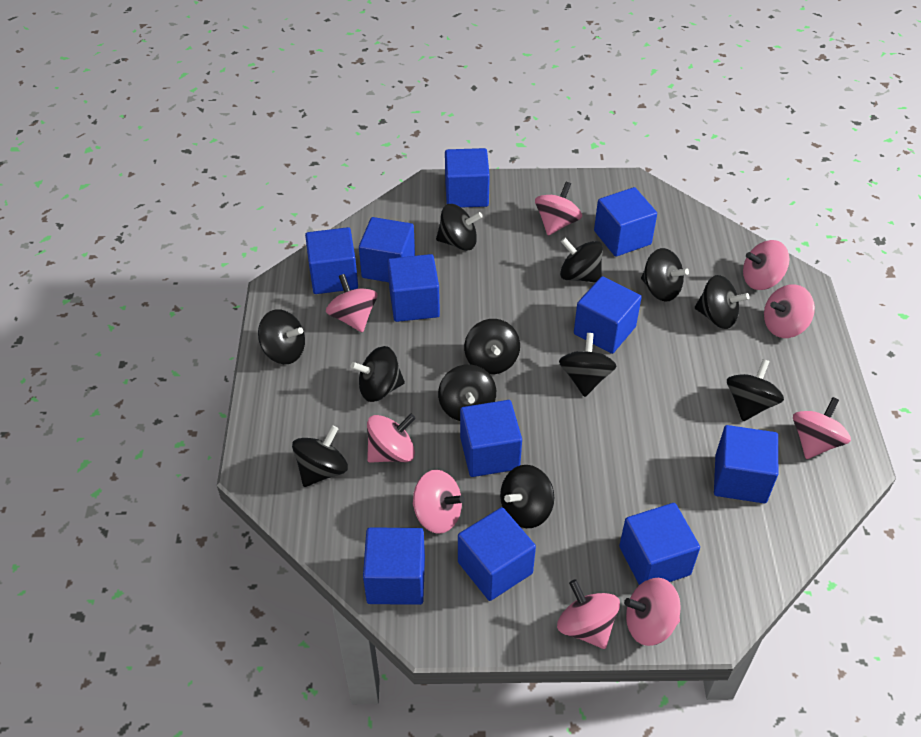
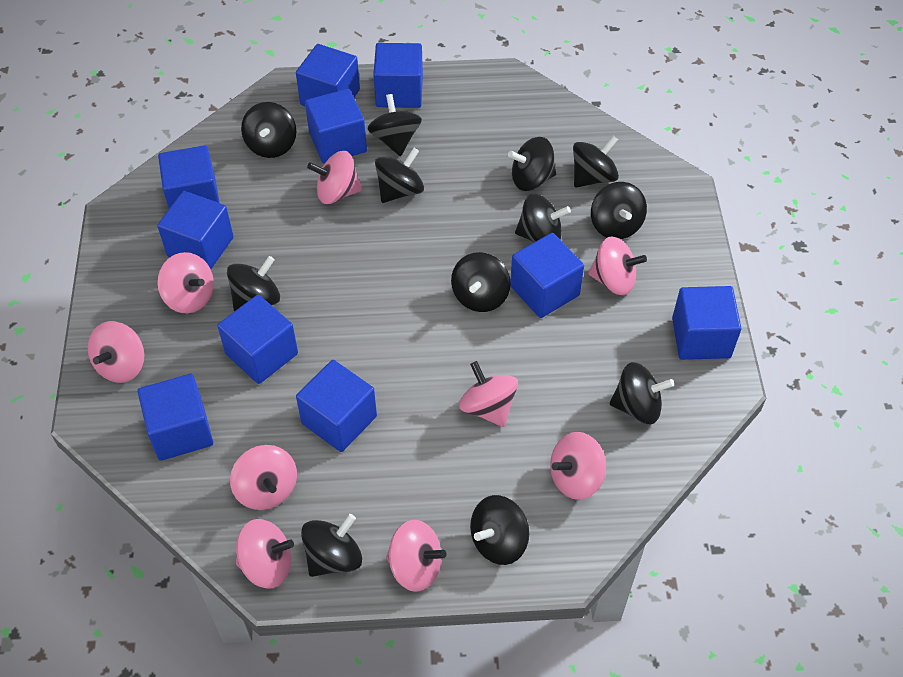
blue cube: 11 -> 10

